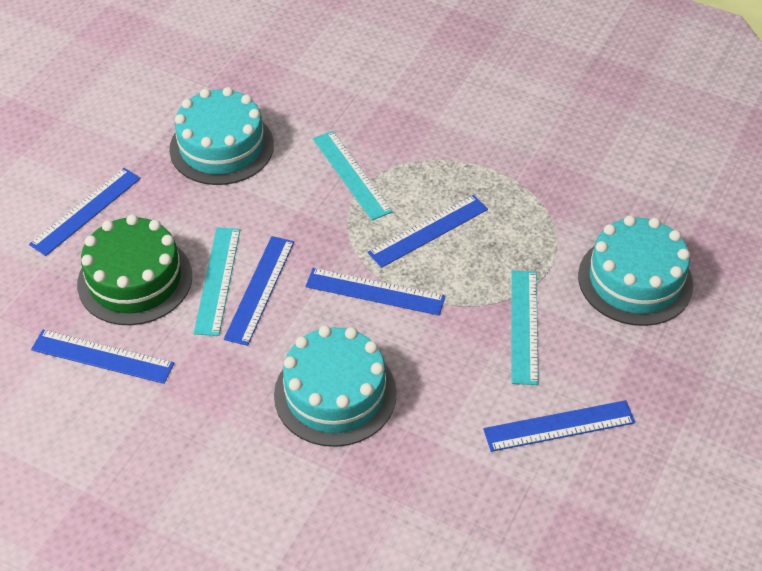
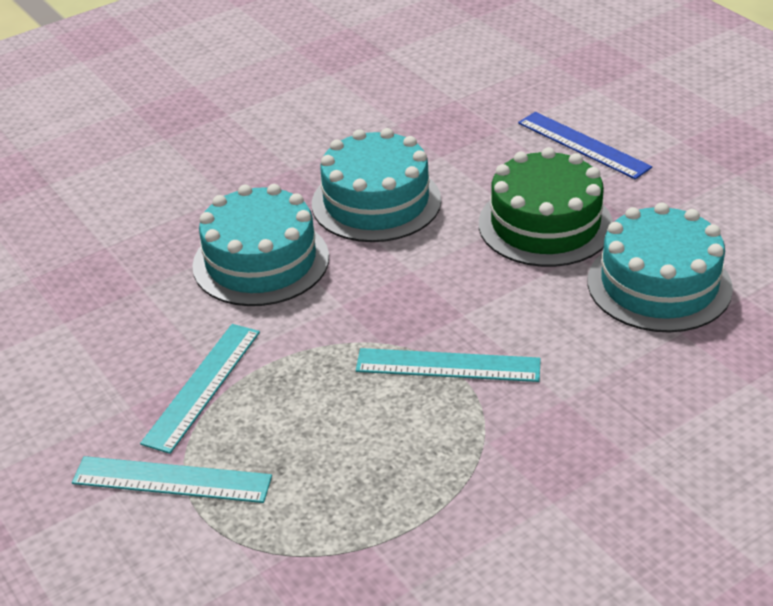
blue ruler: 6 -> 1

